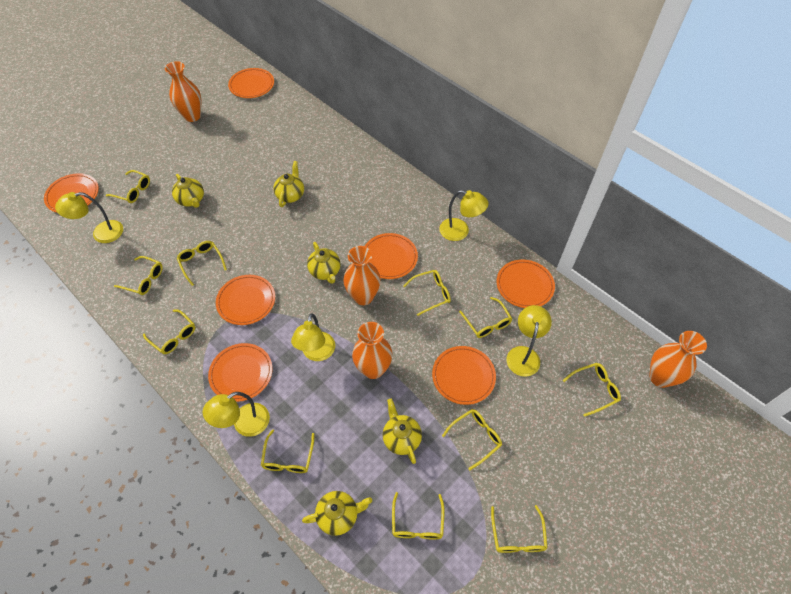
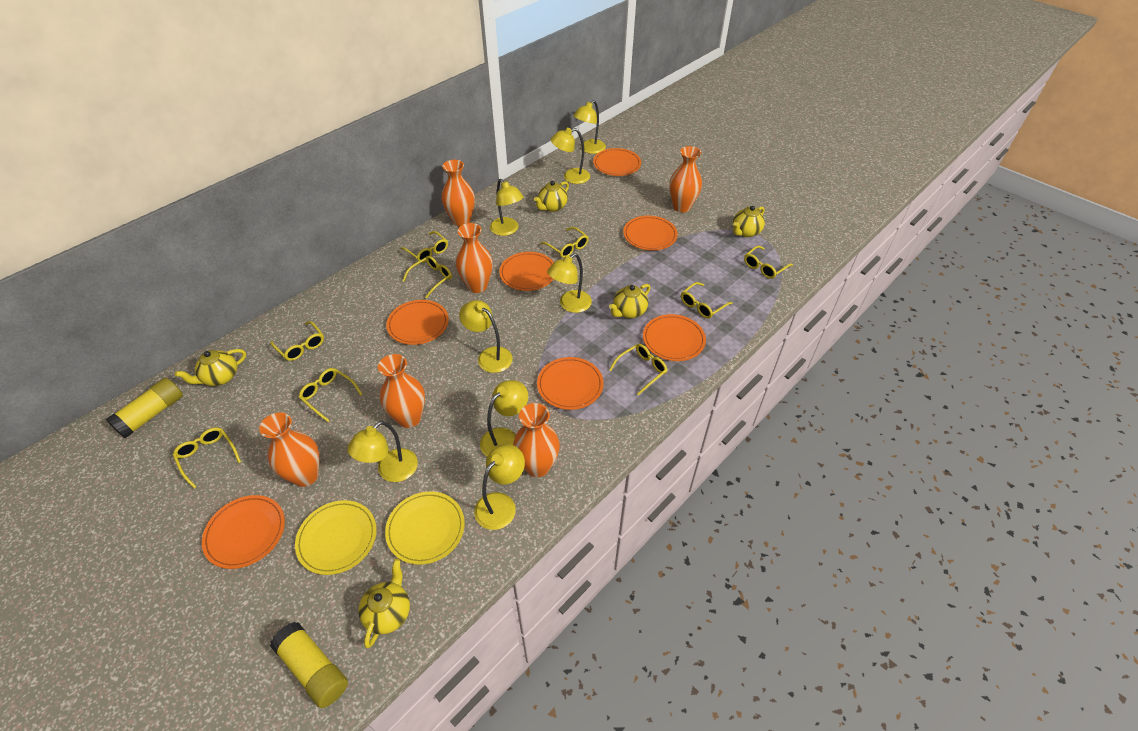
orange vase: 4 -> 6
yellow glasses: 11 -> 9
yellow glue stick: 0 -> 2
yellow lamp: 5 -> 8
yellow plate: 0 -> 2

